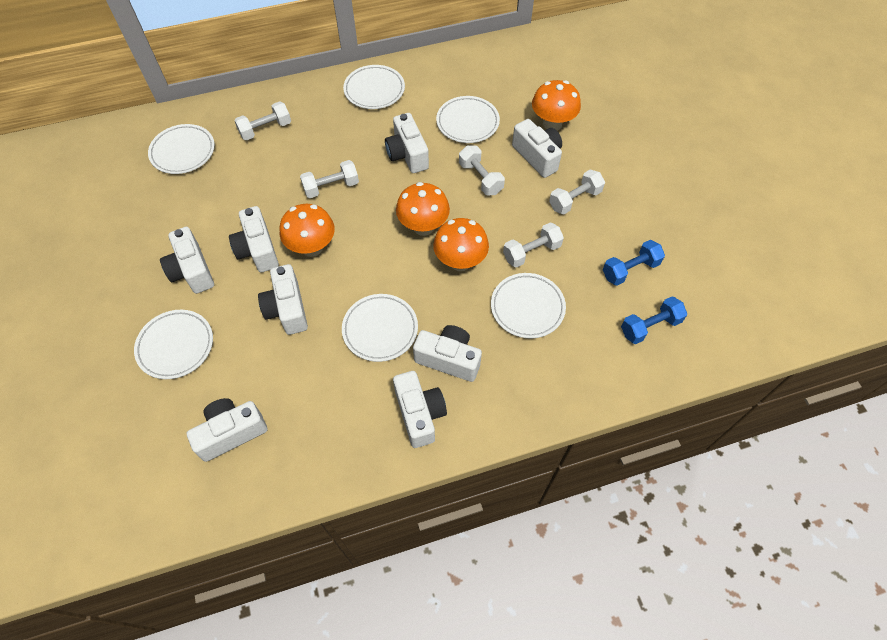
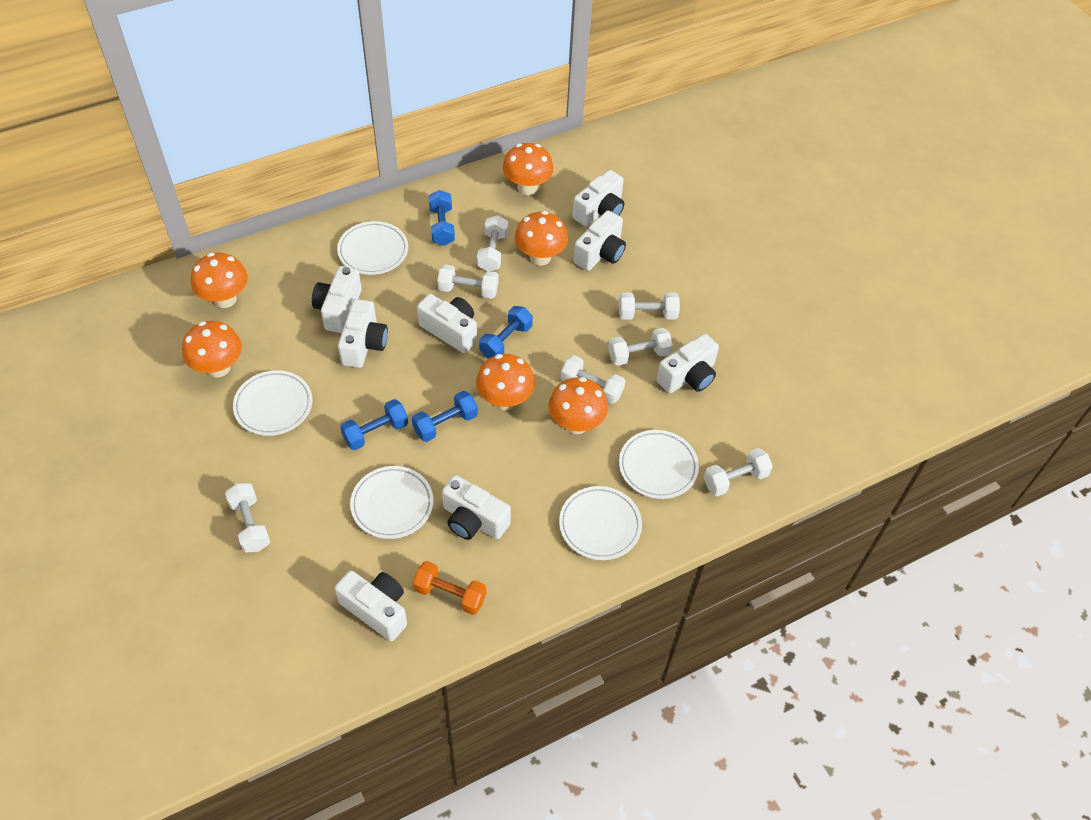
blue dumbbell: 2 -> 4
orange dumbbell: 0 -> 1
orange mushroom: 4 -> 6
white dumbbell: 5 -> 7
white plate: 6 -> 5

